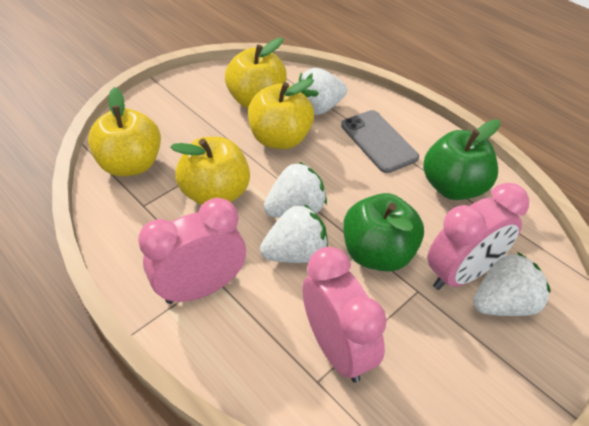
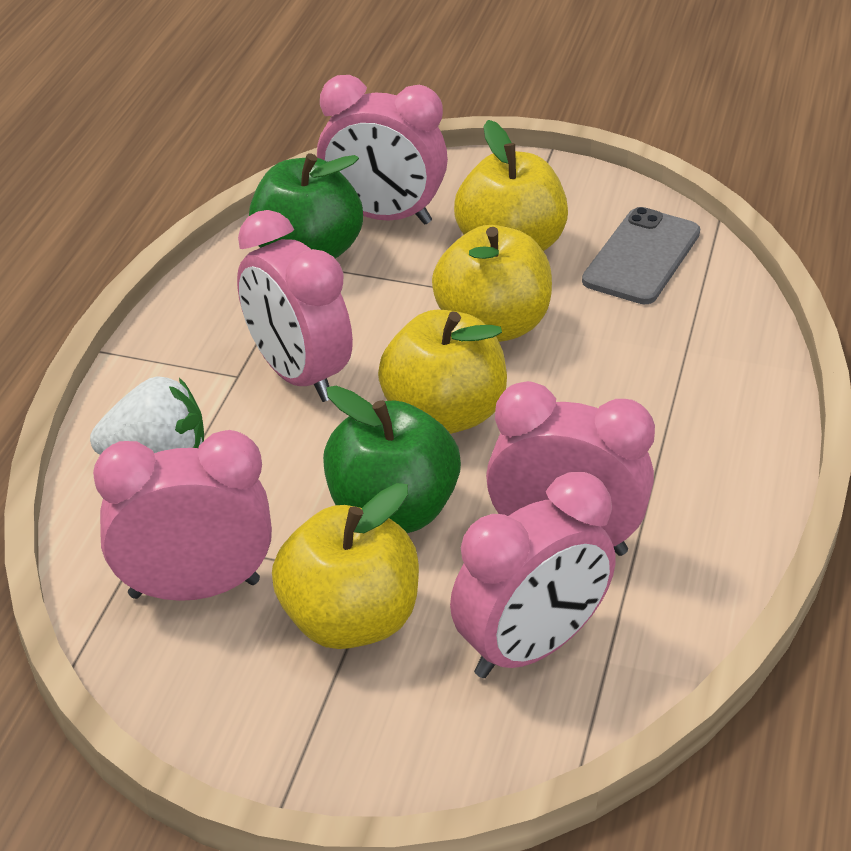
pink clock: 3 -> 5
white strawberry: 4 -> 1

